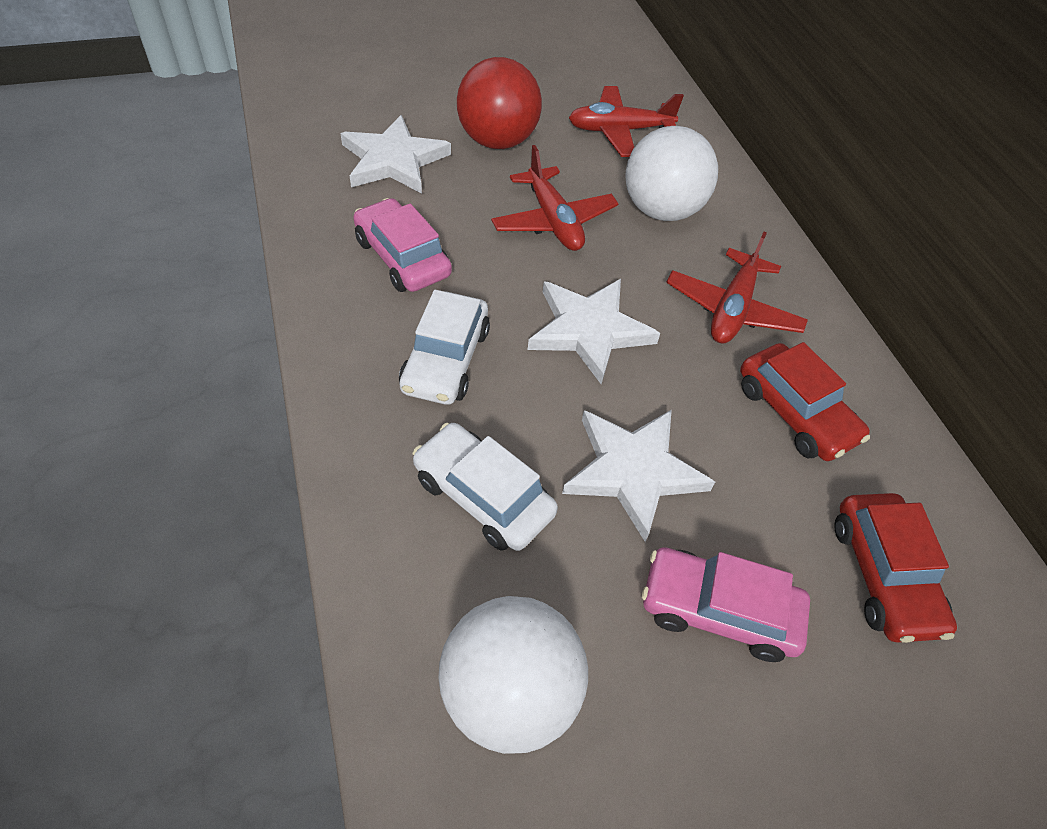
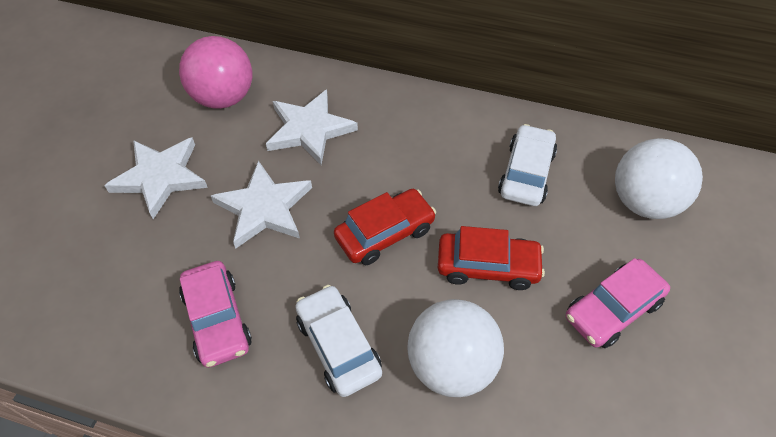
pink ball: 0 -> 1
red ball: 1 -> 0
red plane: 3 -> 0

